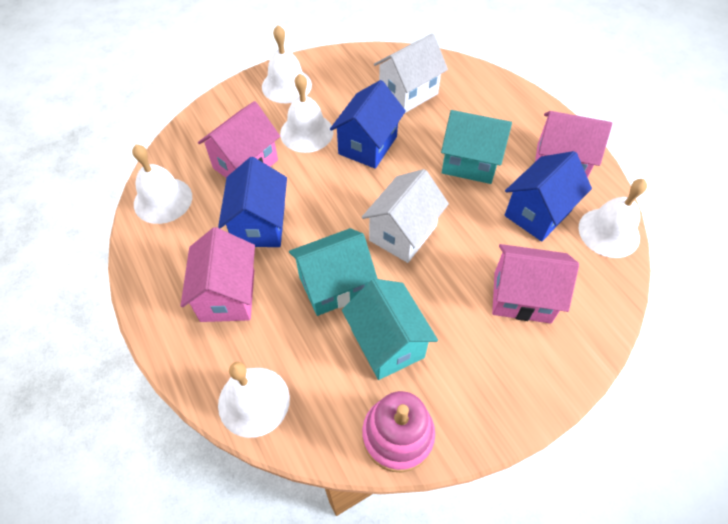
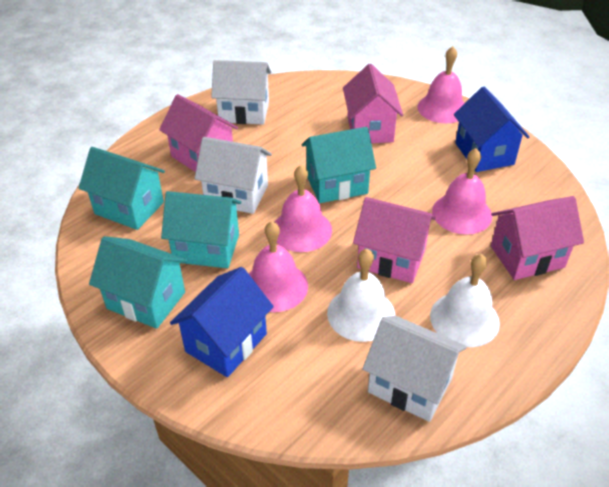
blue house: 3 -> 2
pink bell: 0 -> 4
pink stacking toy: 1 -> 0
turquoise house: 3 -> 4
white bell: 5 -> 2
white house: 2 -> 3

